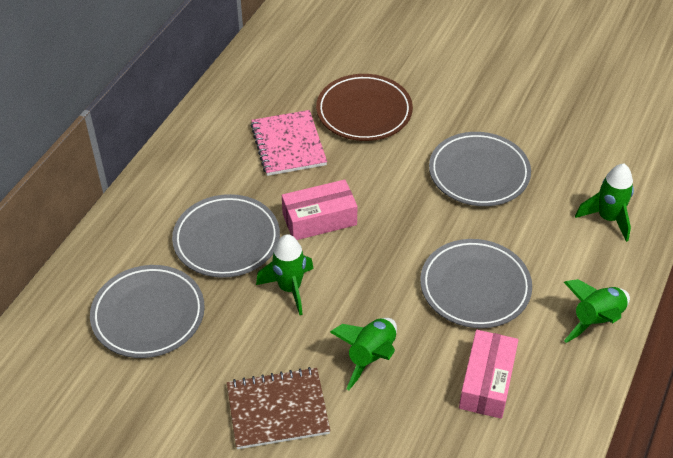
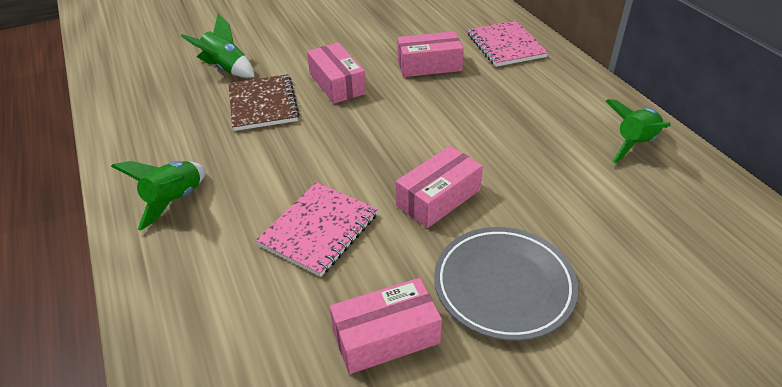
brown plate: 1 -> 0
green rocket: 4 -> 3
grey plate: 4 -> 1
pink box: 2 -> 4
pink notebook: 1 -> 2

